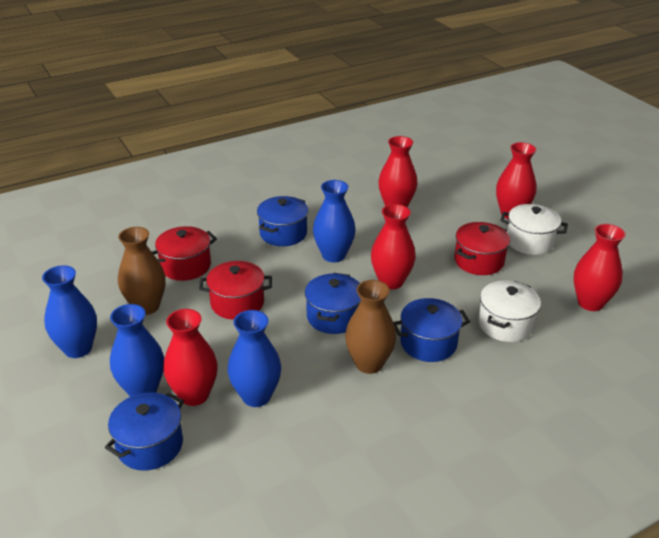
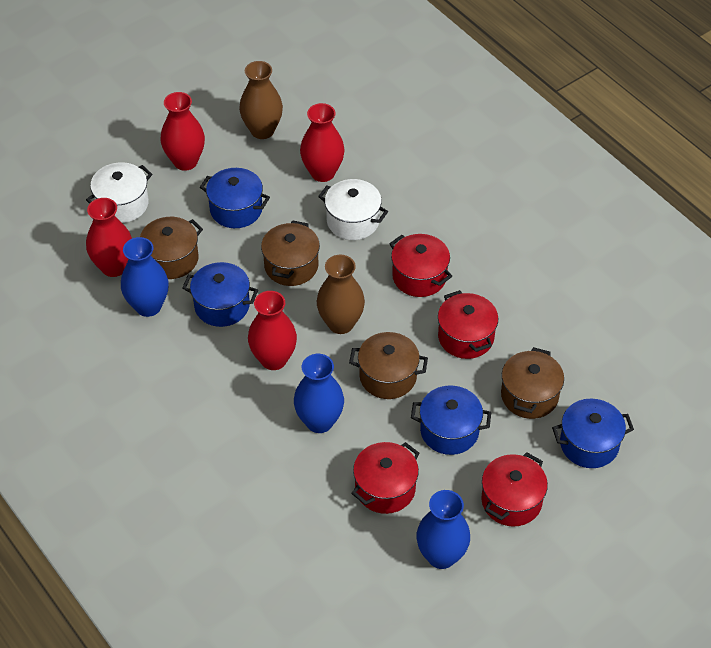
blue vase: 4 -> 3
brown pot: 0 -> 4
red pot: 3 -> 4
red vase: 5 -> 4

